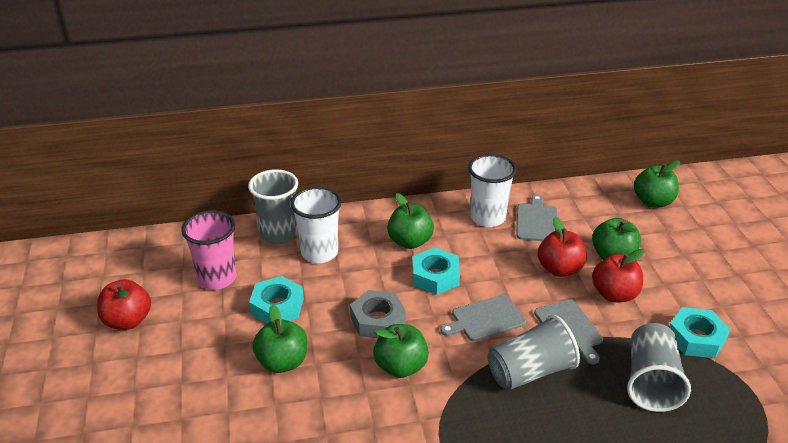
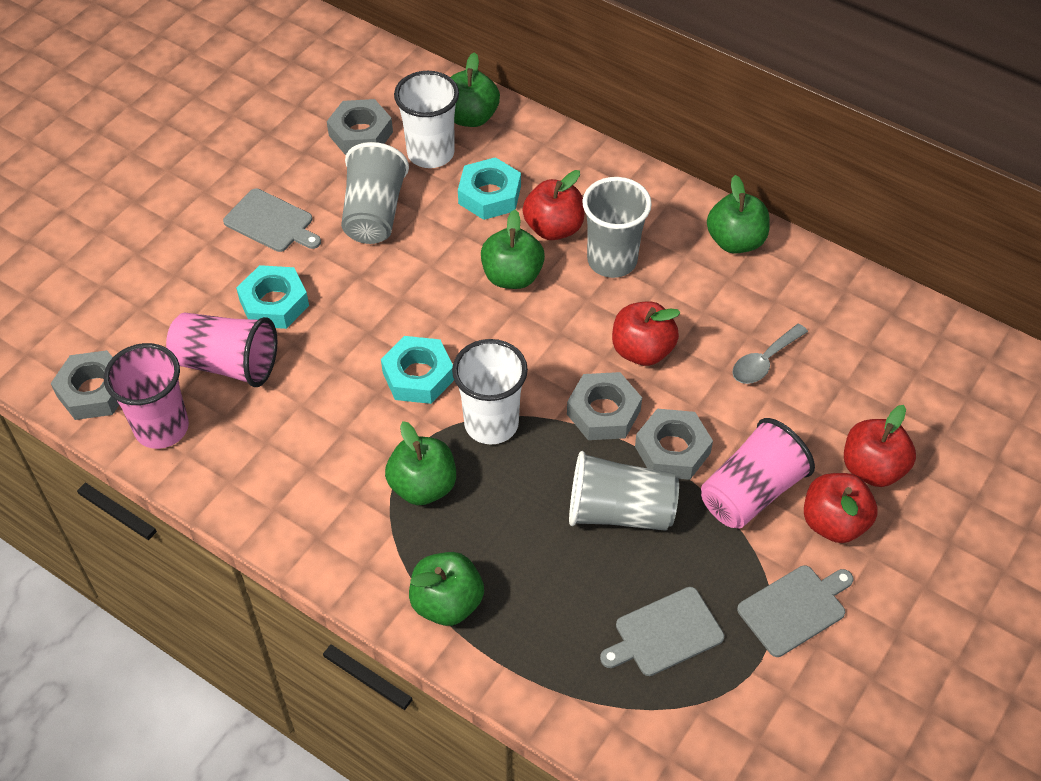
grey nut: 1 -> 4
grey spoon: 0 -> 1
pink cup: 1 -> 3
red apple: 3 -> 4

